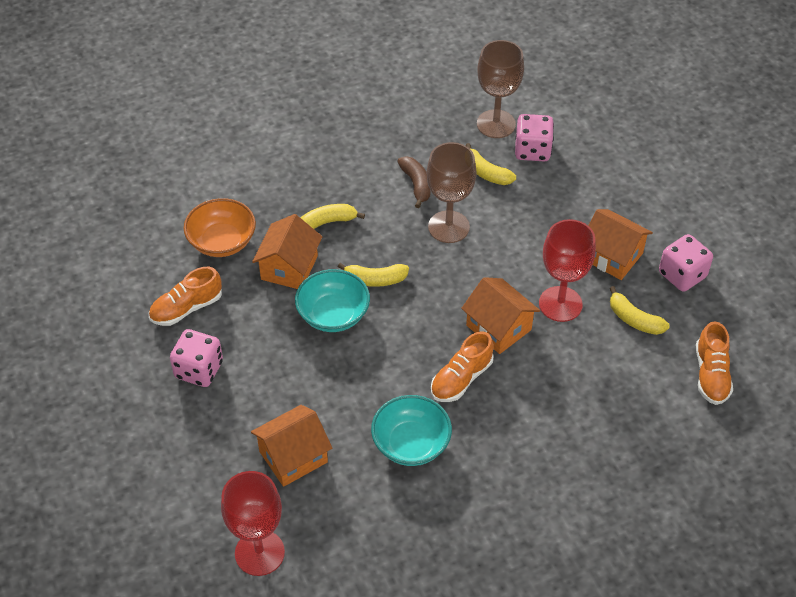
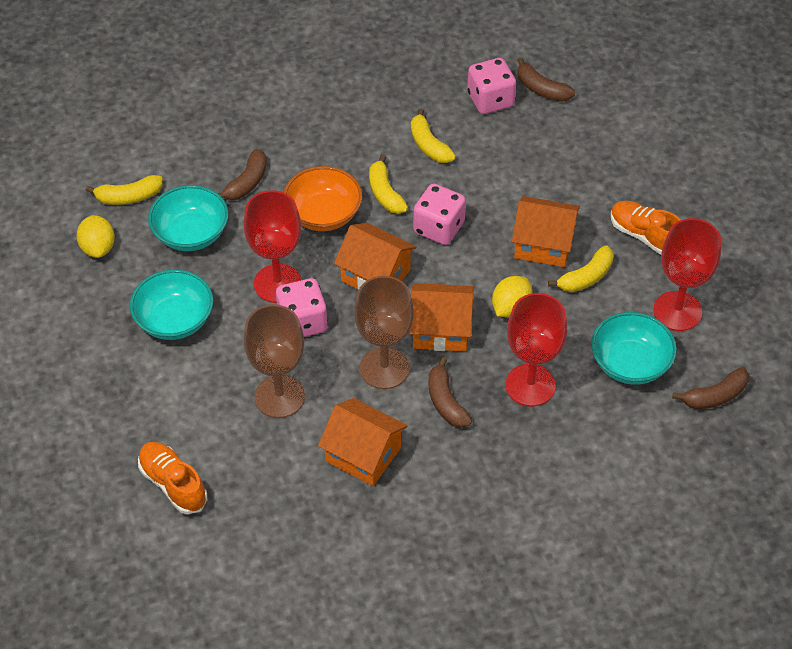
brown banana: 1 -> 4
orange shoe: 3 -> 2
red goblet: 2 -> 3
turquoise bowl: 2 -> 3
yellow lemon: 0 -> 2

